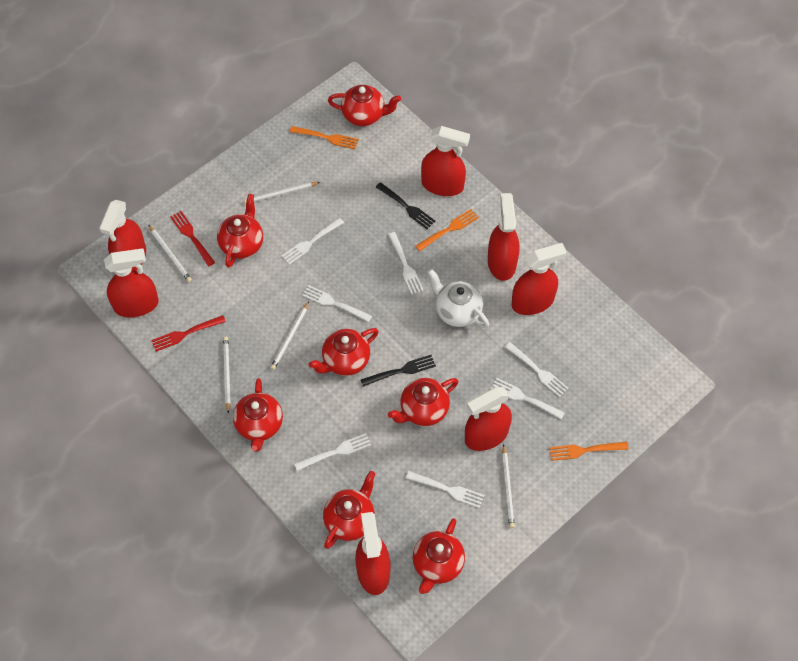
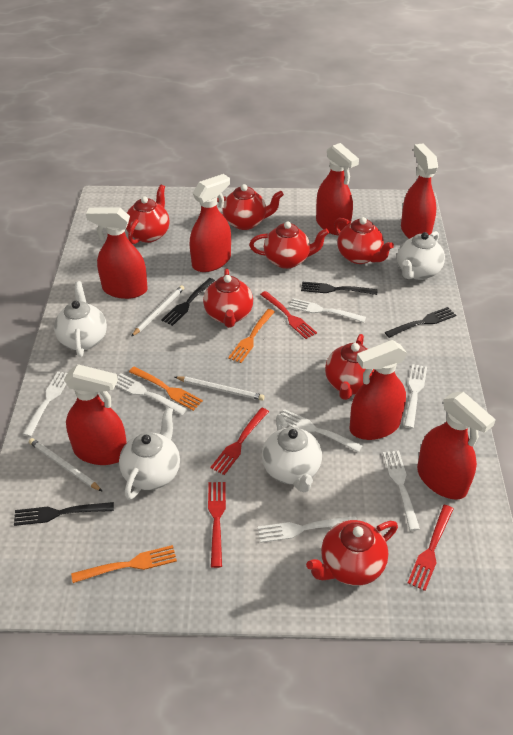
black fork: 2 -> 4
red fork: 2 -> 4
white pencil: 5 -> 3
white teapot: 1 -> 4

